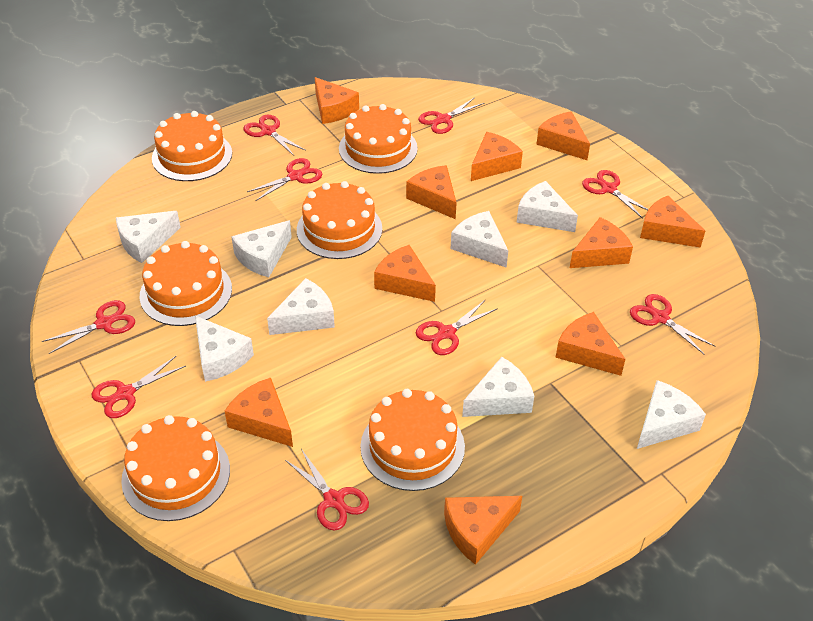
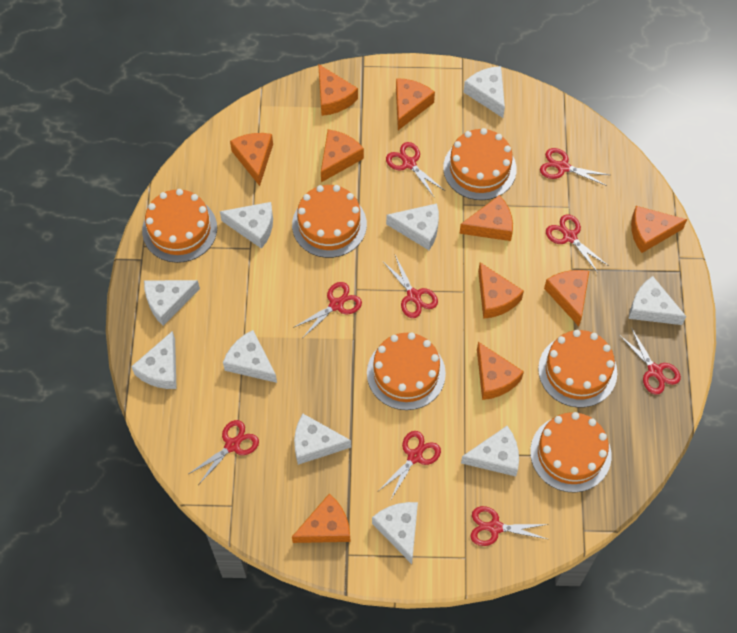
white cheese: 8 -> 10

